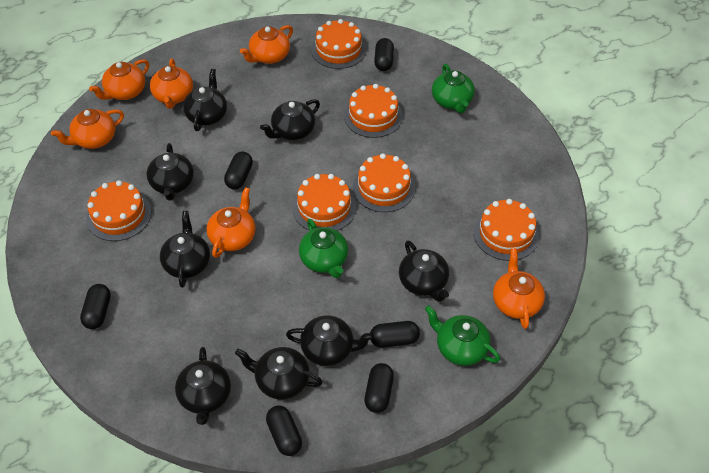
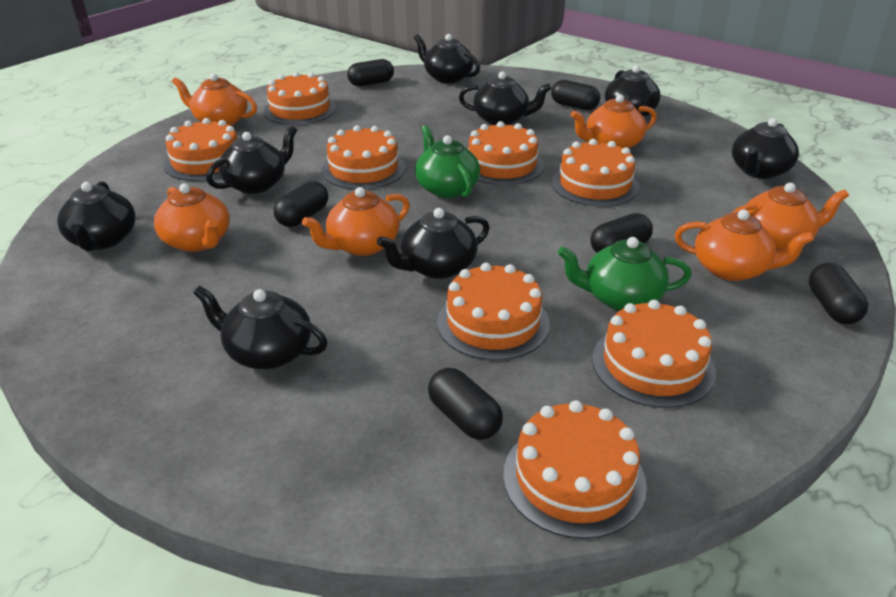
green teapot: 3 -> 2
orange cake: 6 -> 8

